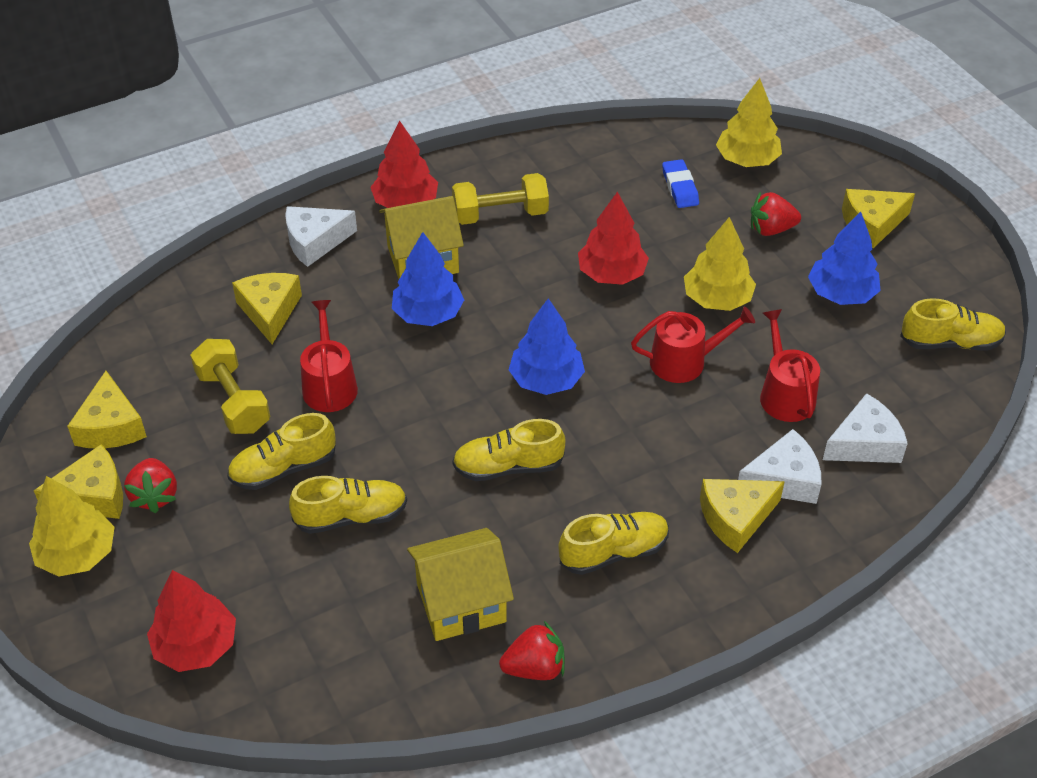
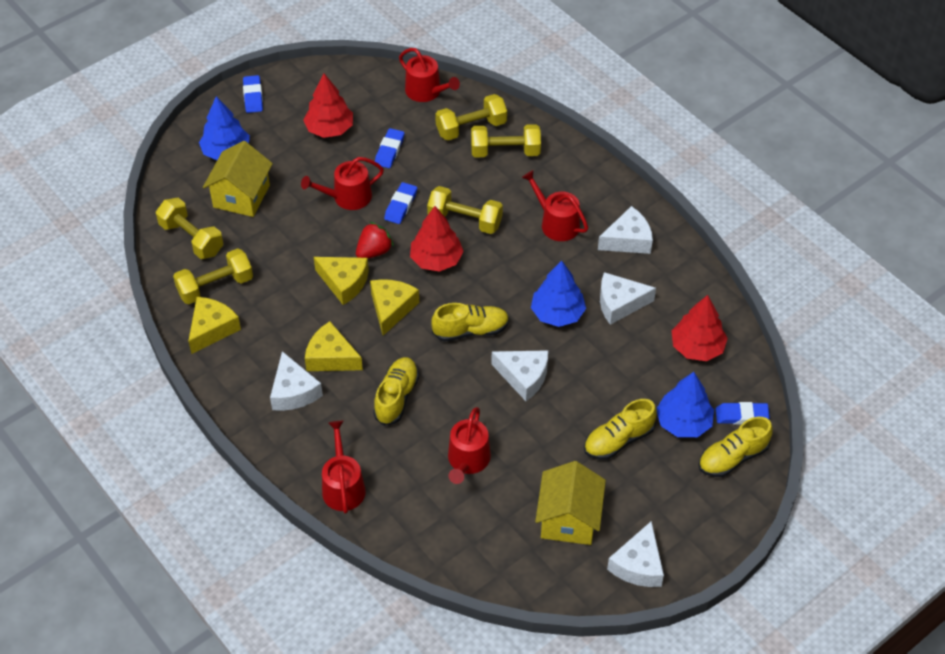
blue eraser: 1 -> 4
red strawberry: 3 -> 1
red watering can: 3 -> 5
white cheese: 3 -> 5
yellow cheese: 5 -> 4
yellow dumbbell: 2 -> 5
yellow shoe: 5 -> 4
yellow tree: 3 -> 0

